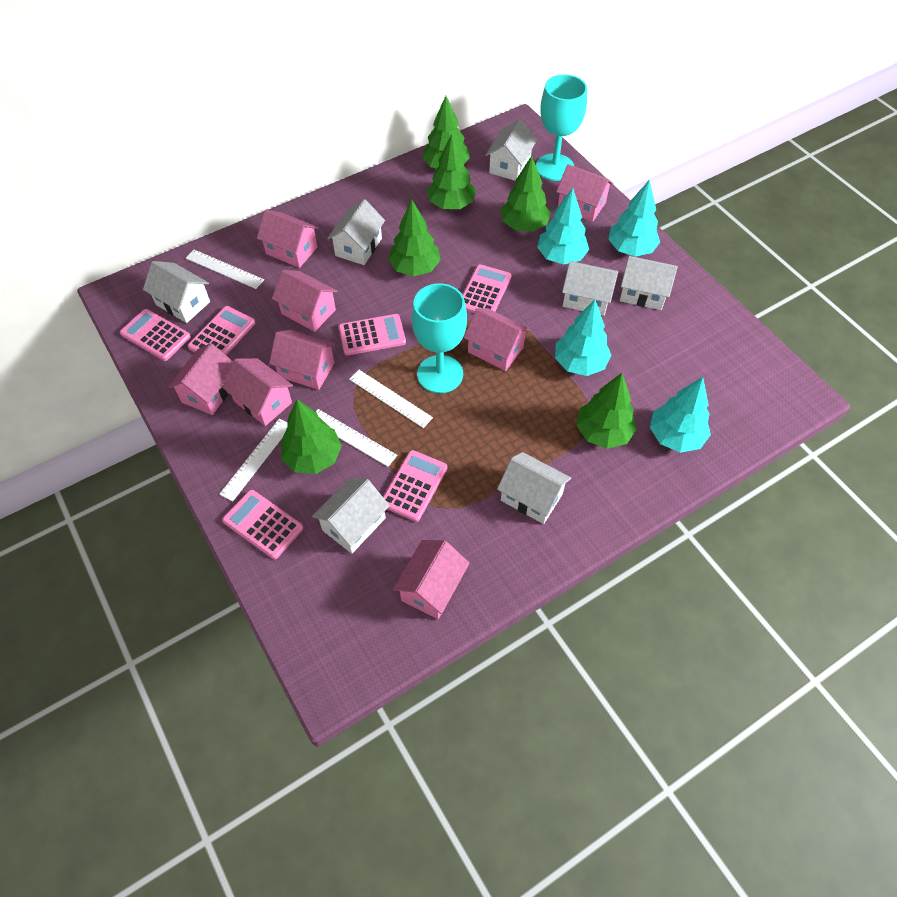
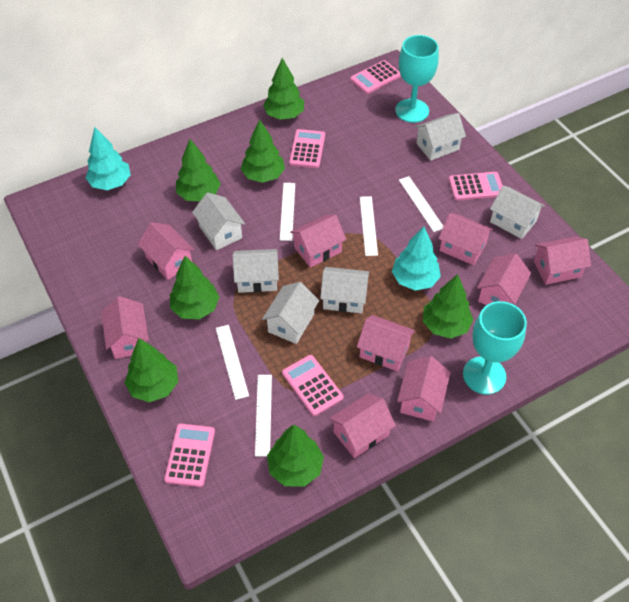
green tree: 6 -> 7
pink calculator: 6 -> 5
pink house: 8 -> 9
turquoise tree: 4 -> 2
white house: 7 -> 6
white ruler: 4 -> 5

